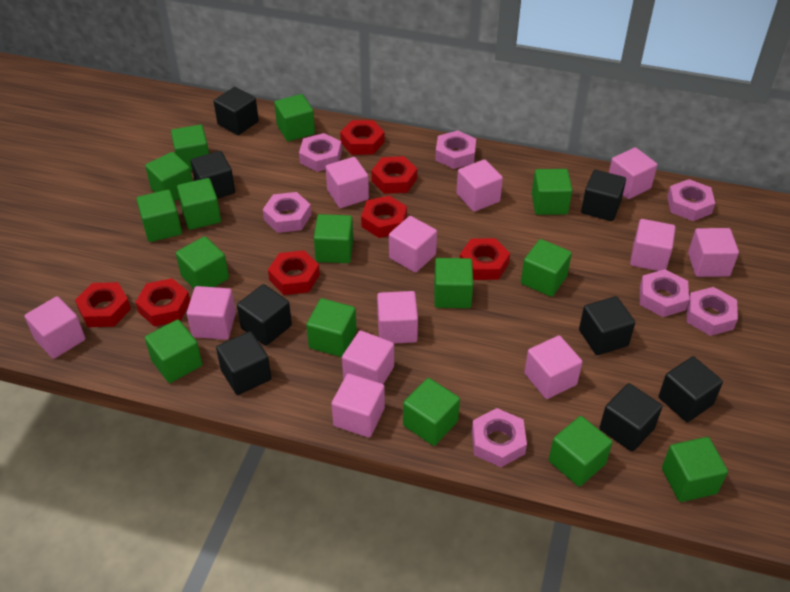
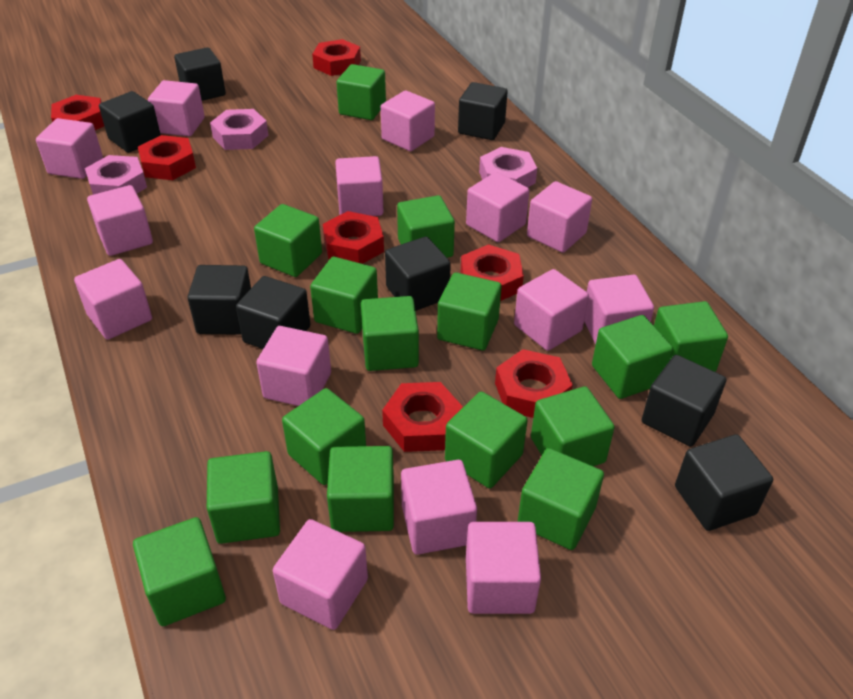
pink cube: 12 -> 14
pink nut: 7 -> 3

